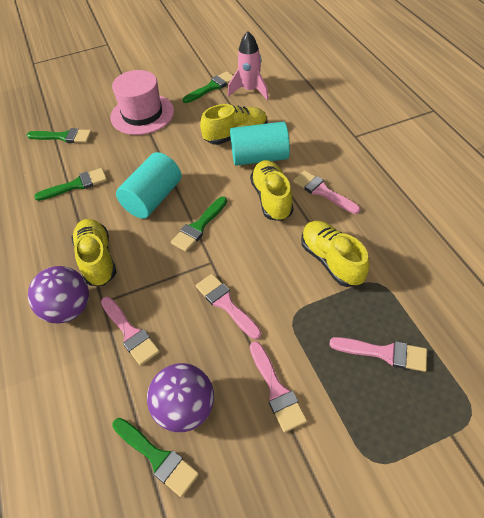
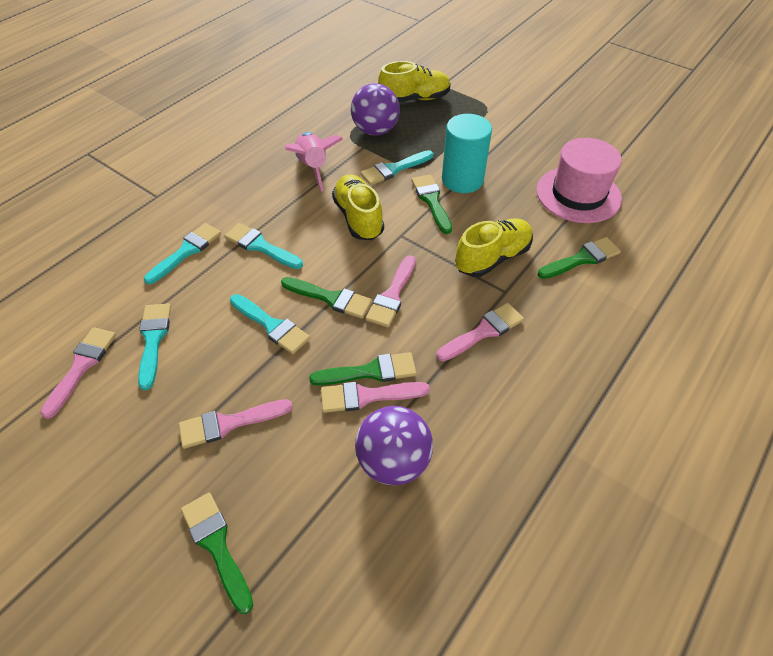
turquoise brush: 0 -> 5
turquoise cylinder: 2 -> 1
yellow shoe: 4 -> 3

